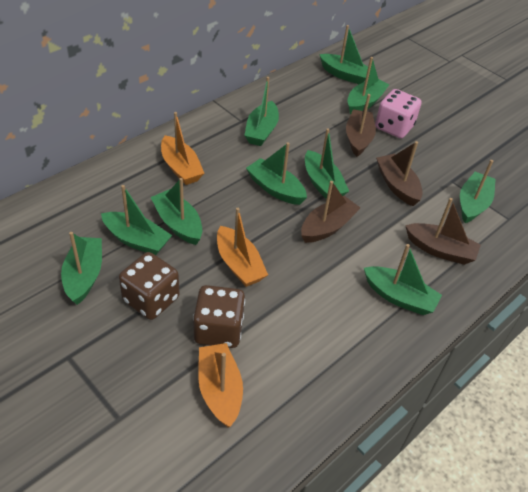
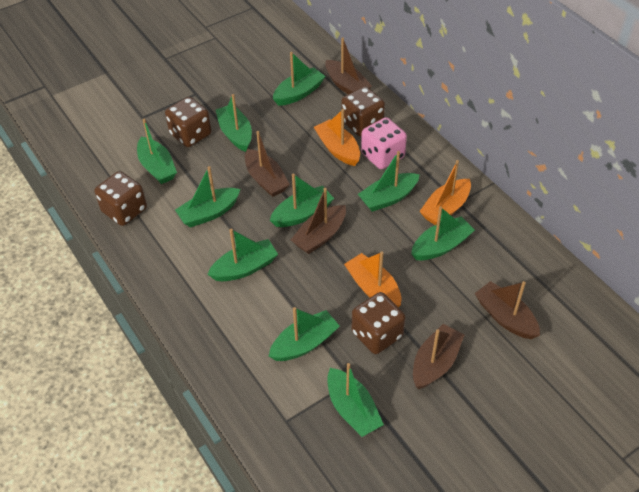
brown boat: 4 -> 5
brown dice: 2 -> 4

